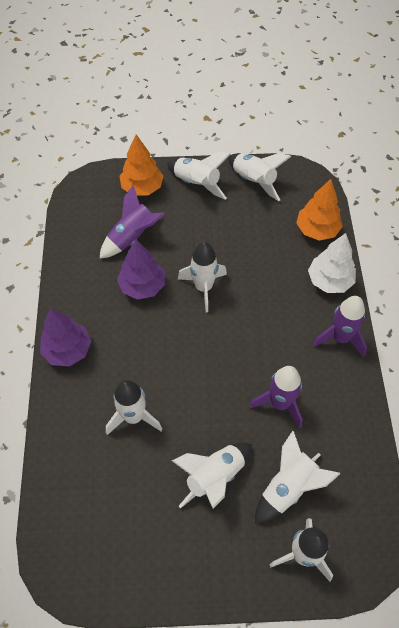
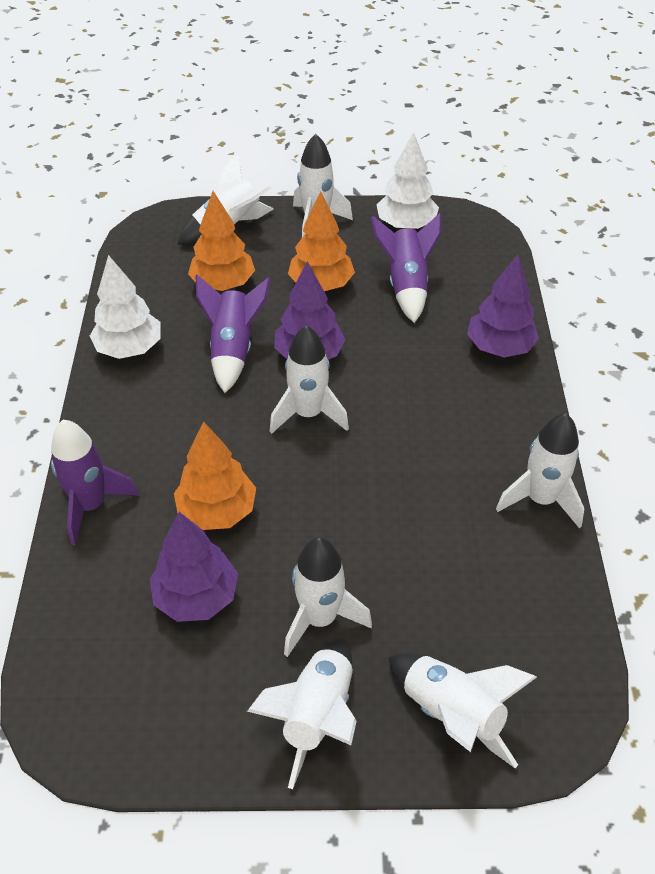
orange tree: 2 -> 3
purple tree: 2 -> 3
white tree: 1 -> 2

